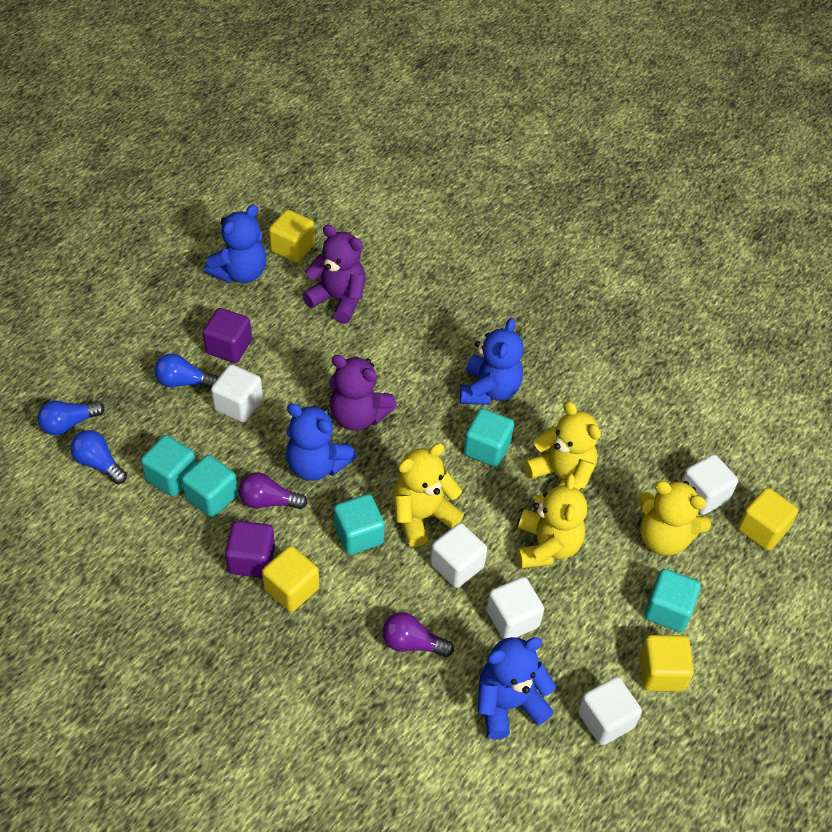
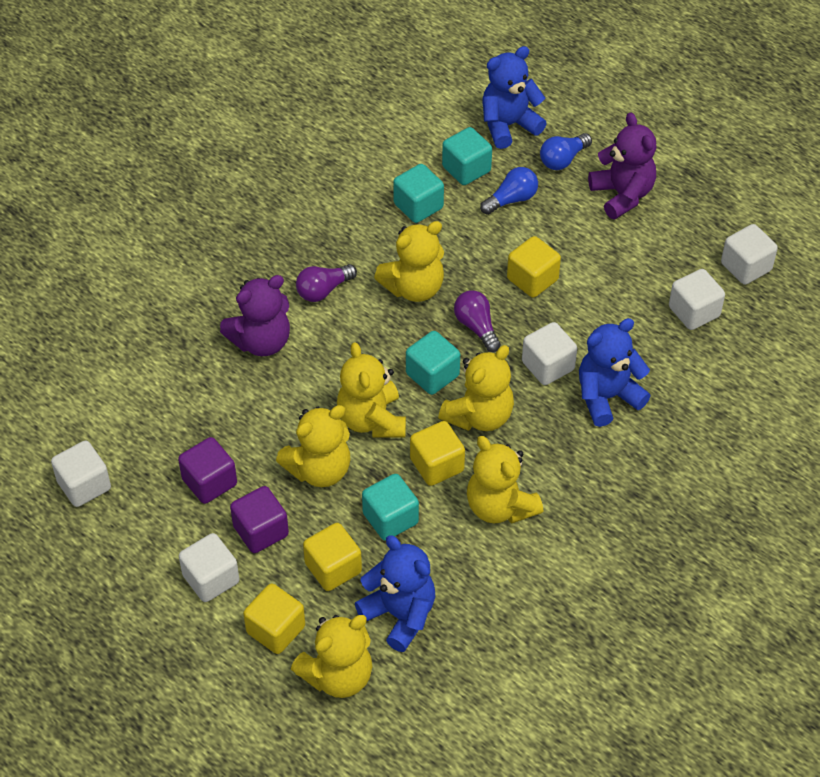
blue light bulb: 3 -> 2
blue teddy bear: 4 -> 3
turquoise cube: 5 -> 4
yellow teddy bear: 4 -> 6

